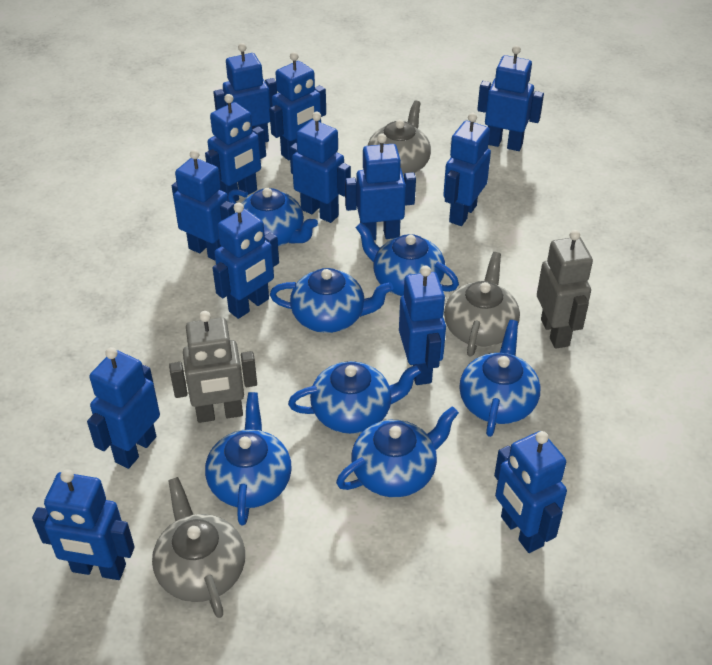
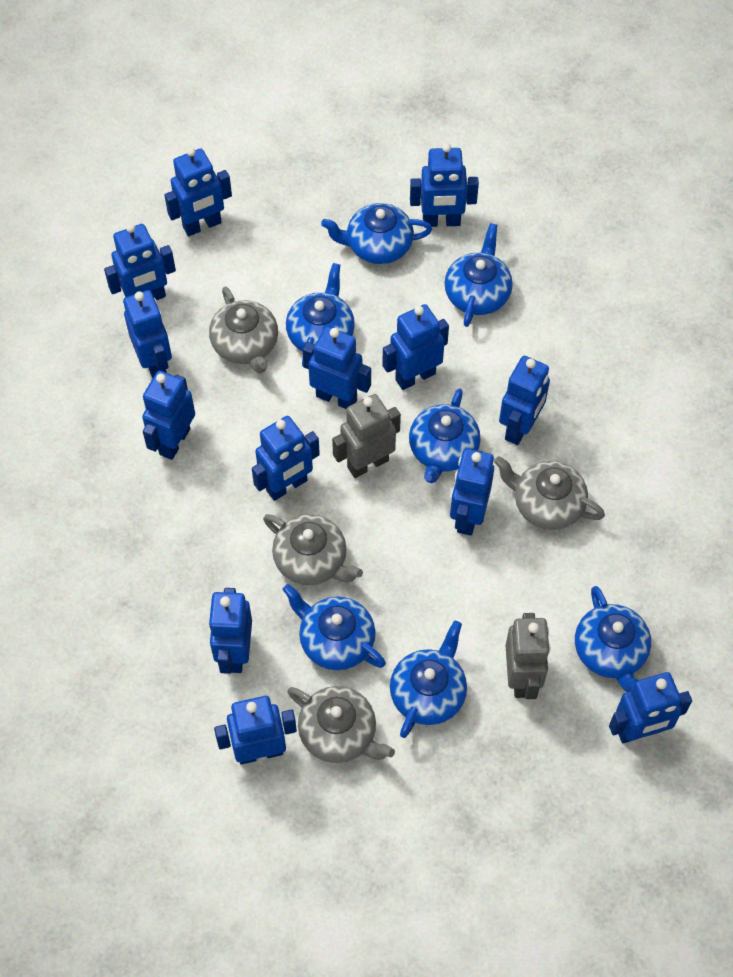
grey teapot: 3 -> 4

